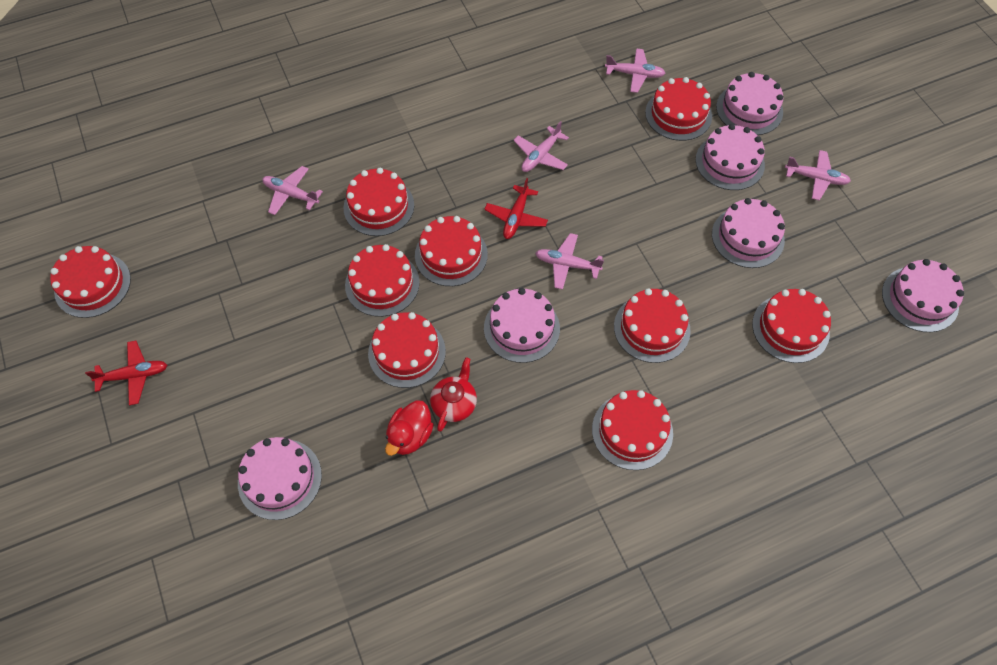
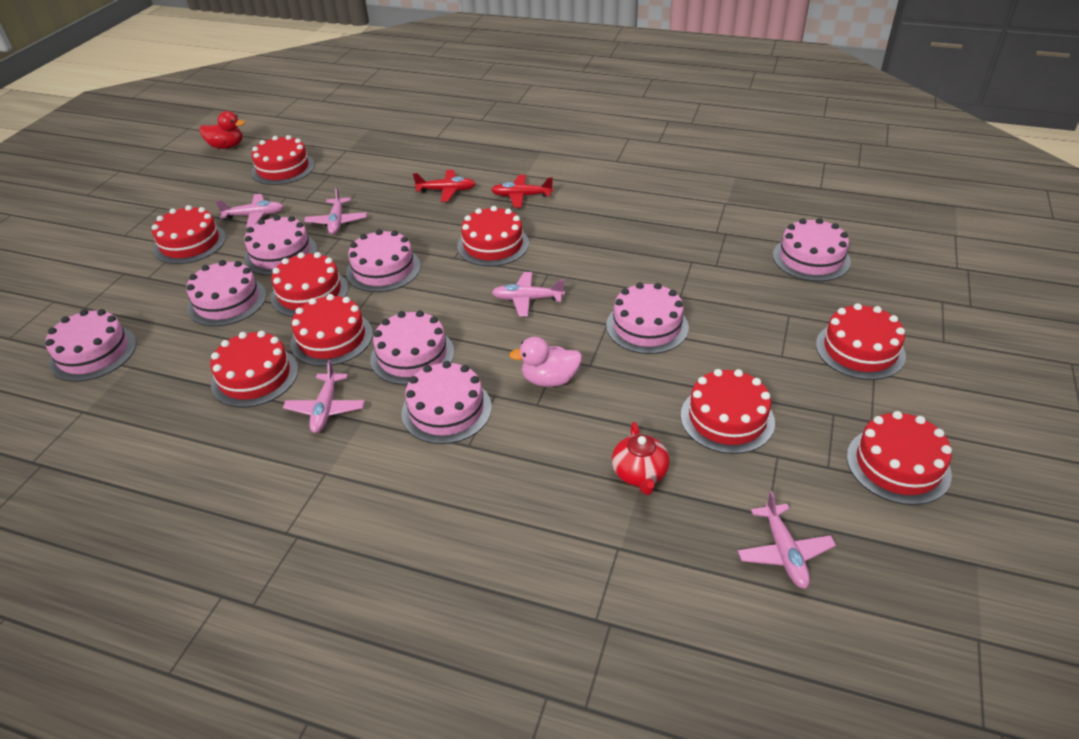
pink cake: 6 -> 8
pink duck: 0 -> 1

